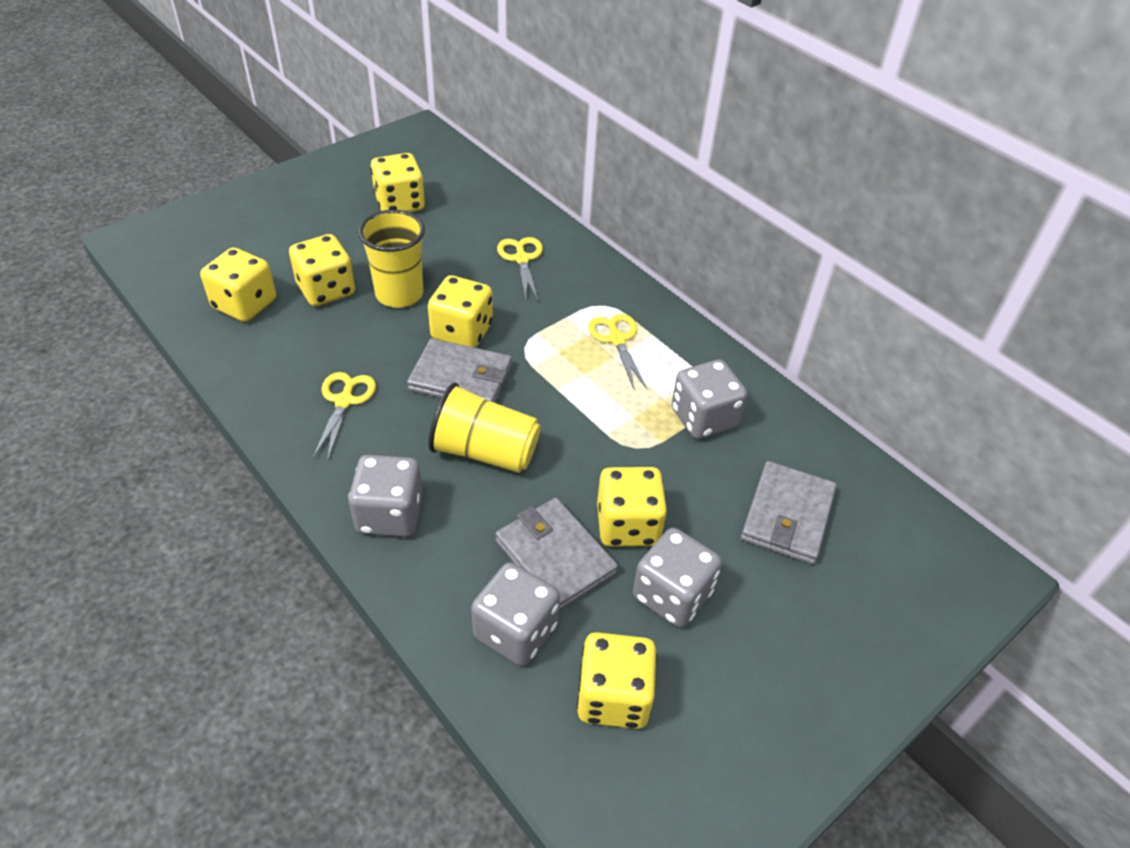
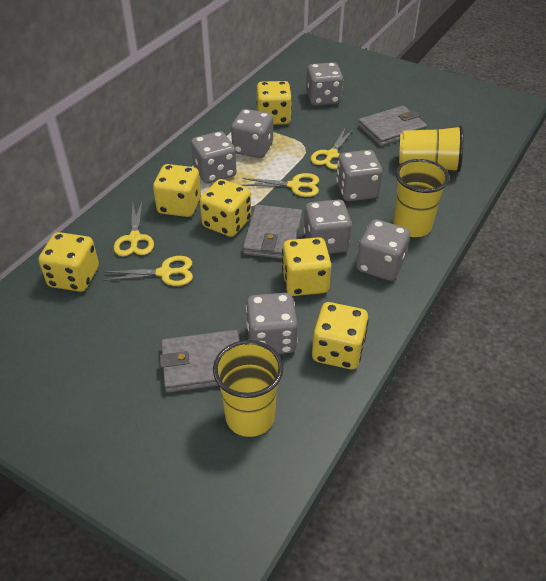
grey dice: 4 -> 7
yellow cup: 2 -> 3
yellow scissors: 3 -> 4

